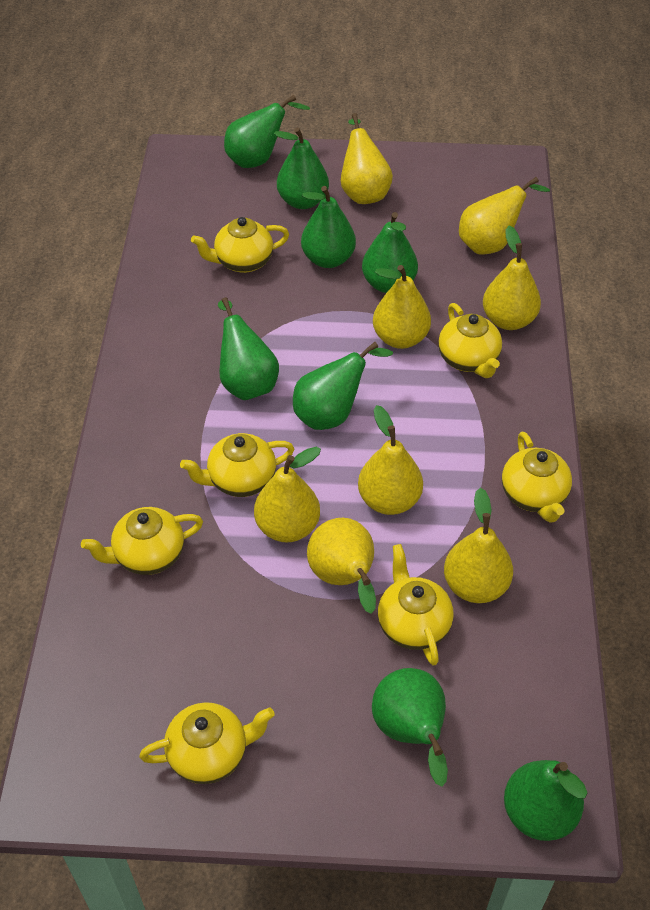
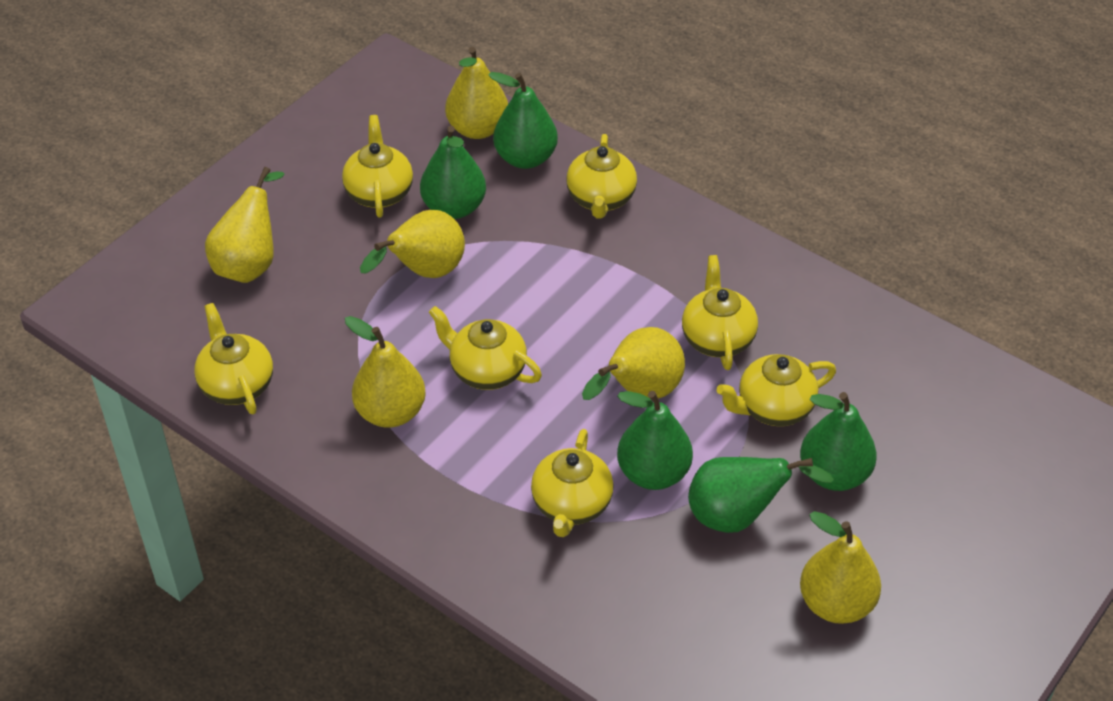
green pear: 8 -> 5
yellow pear: 8 -> 6

